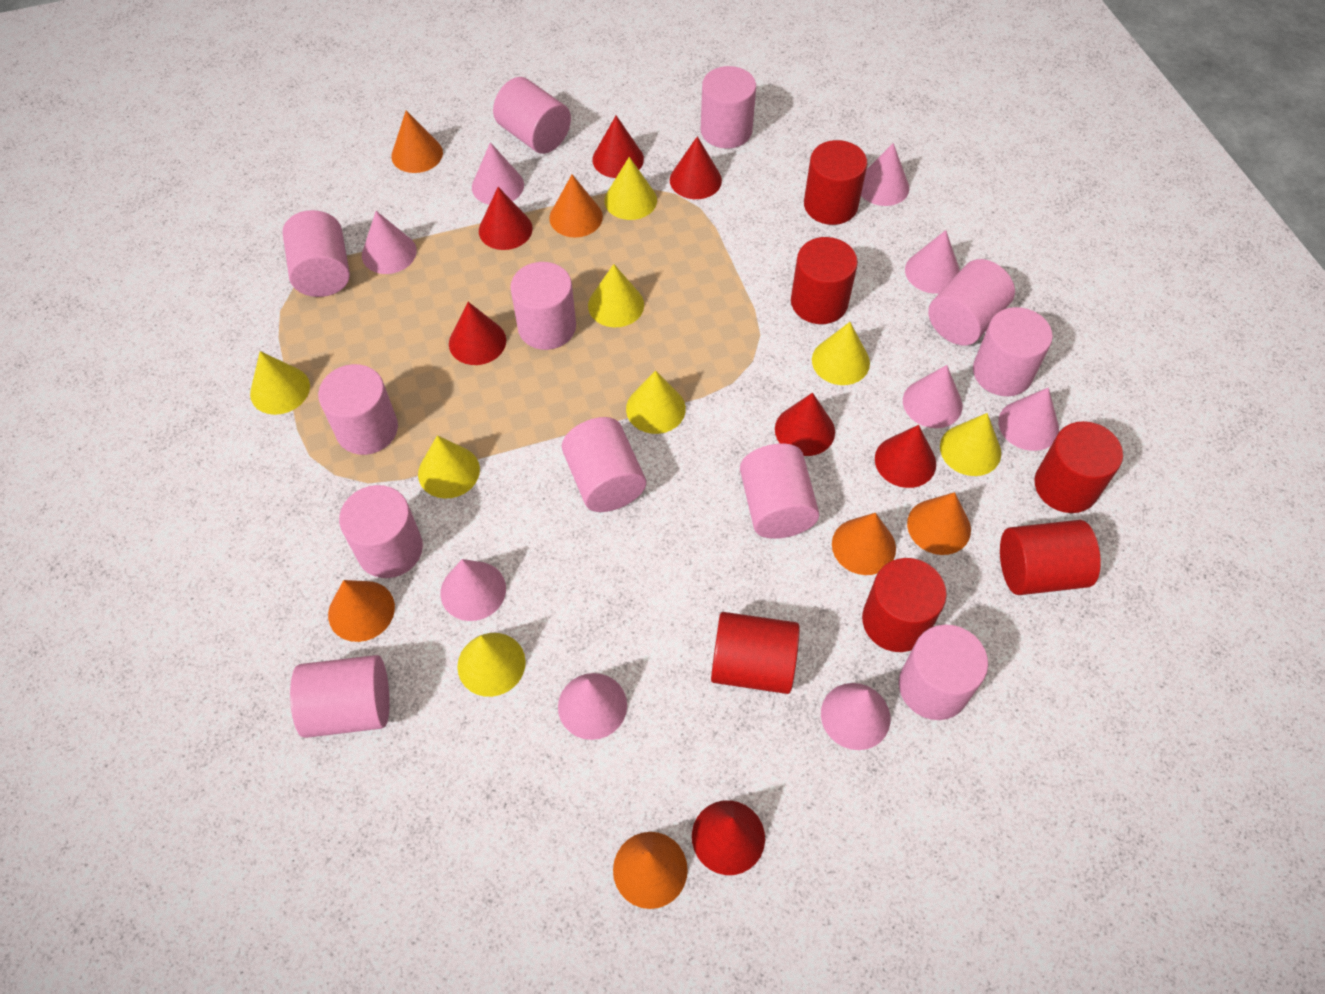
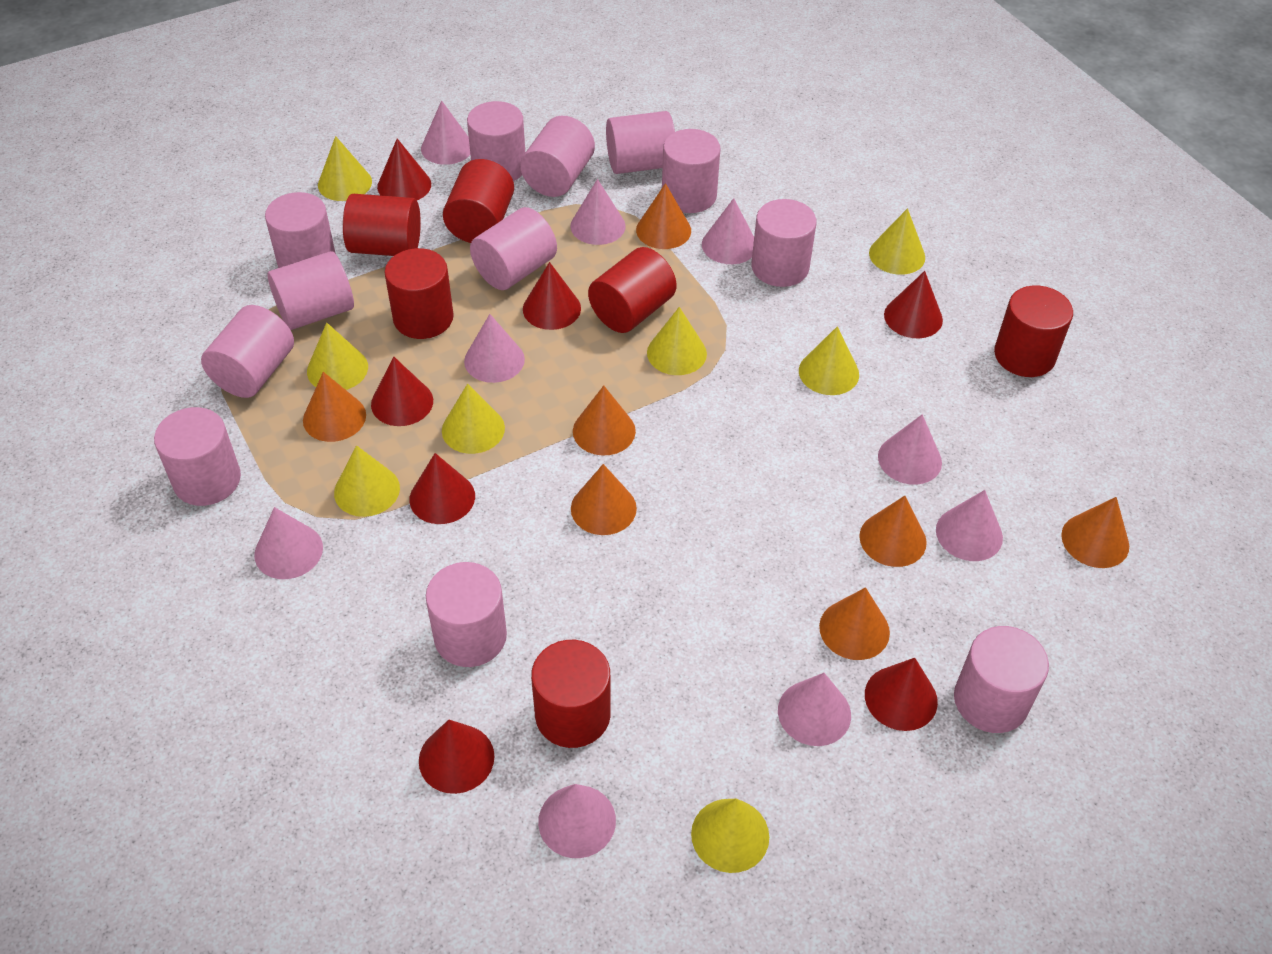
orange cone: 6 -> 7

